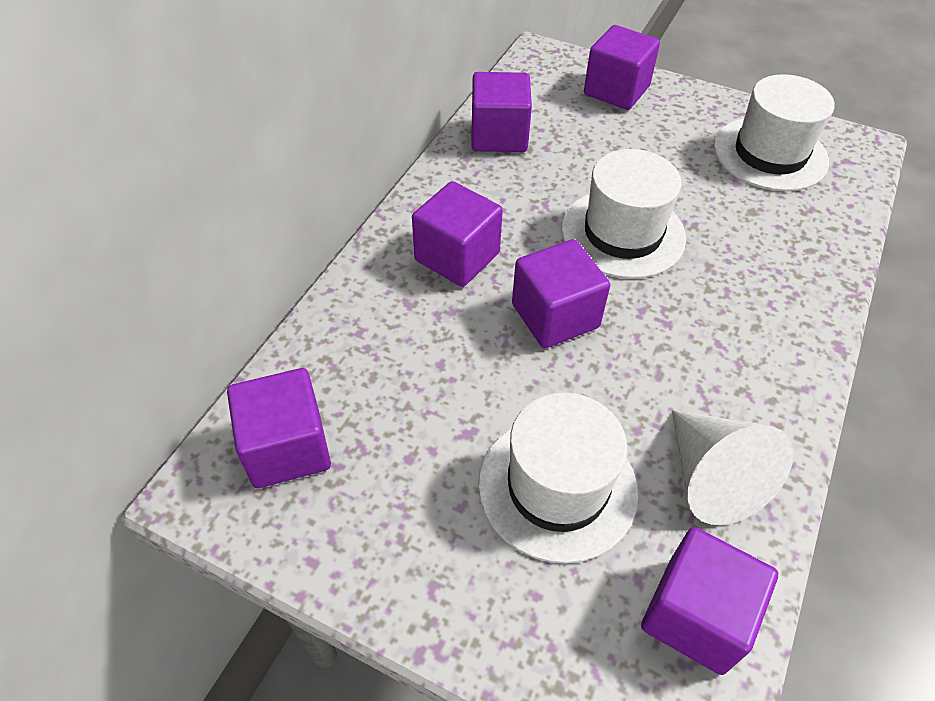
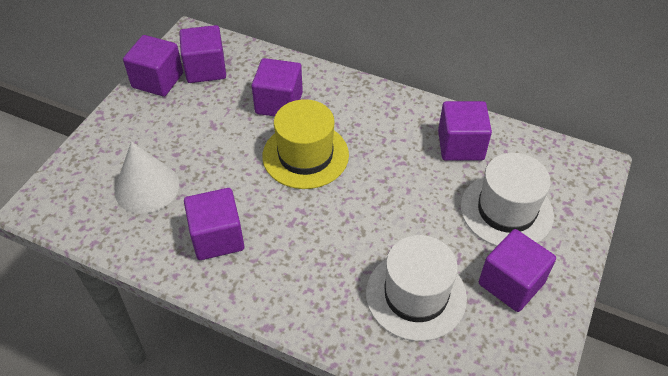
white hat: 3 -> 2
yellow hat: 0 -> 1

